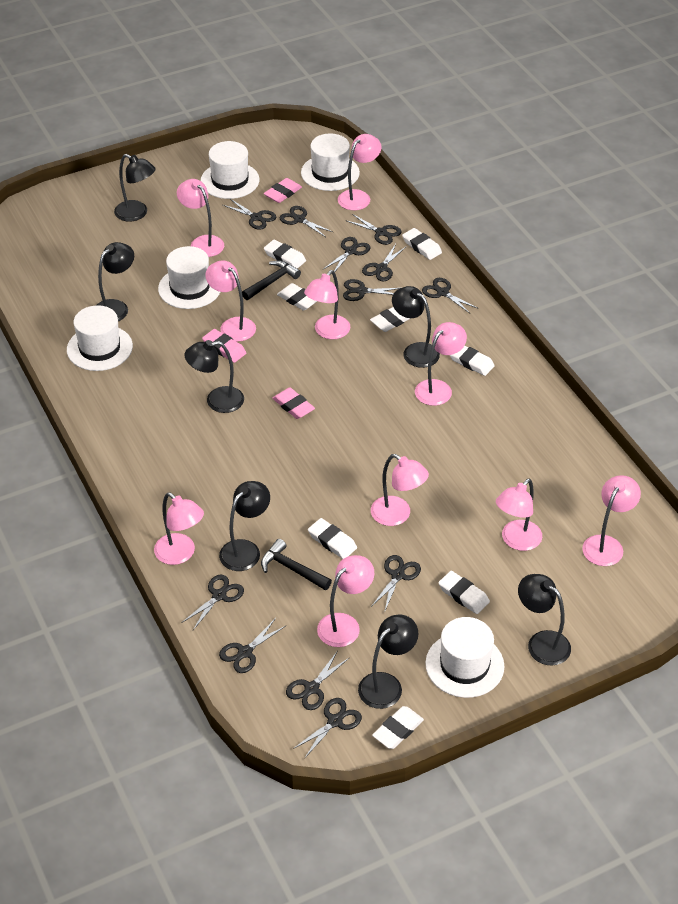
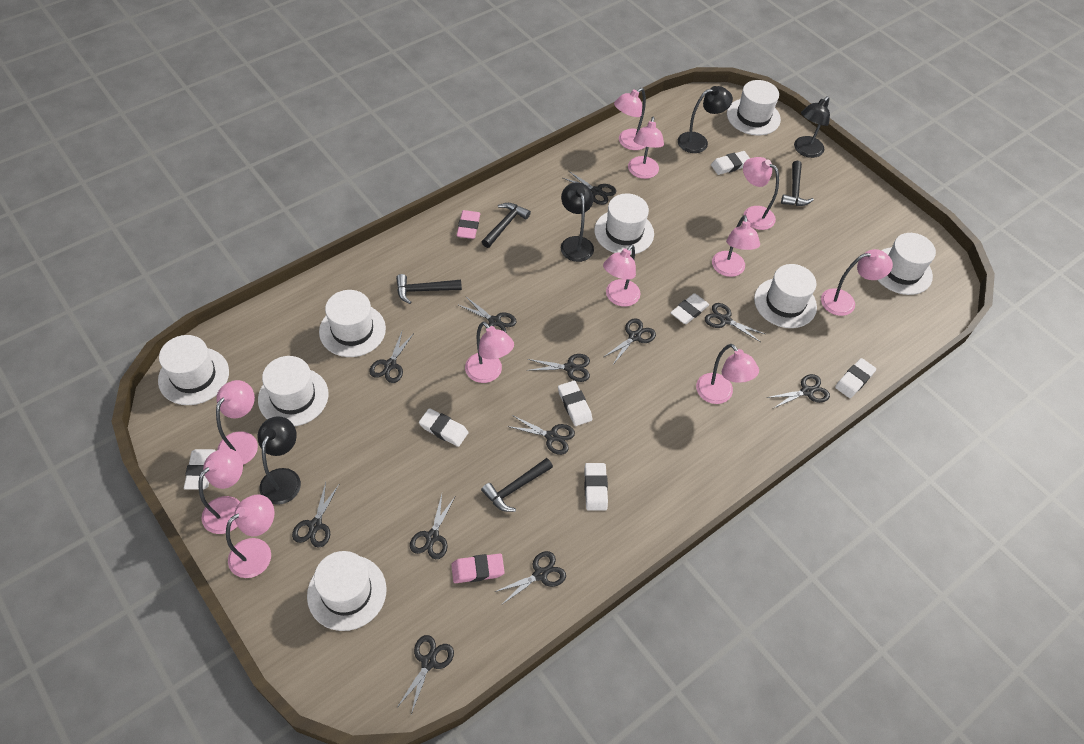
black hammer: 2 -> 4
black lamp: 7 -> 4
pink eraser: 3 -> 2
pink lamp: 10 -> 11
white eraser: 8 -> 7
white hat: 5 -> 8

